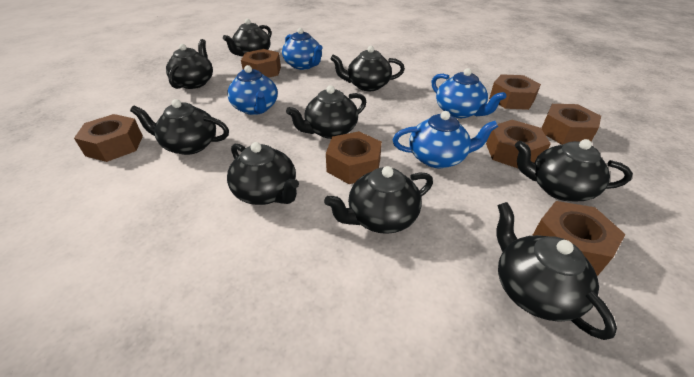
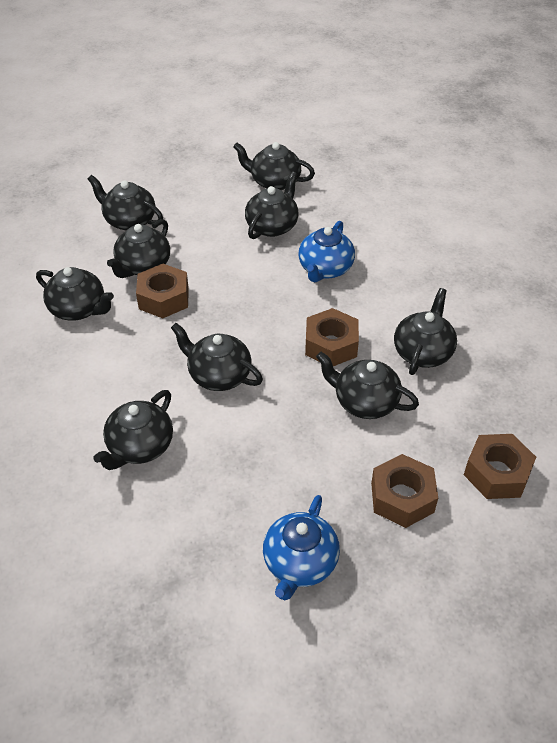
blue teapot: 4 -> 2
brown nut: 7 -> 4

